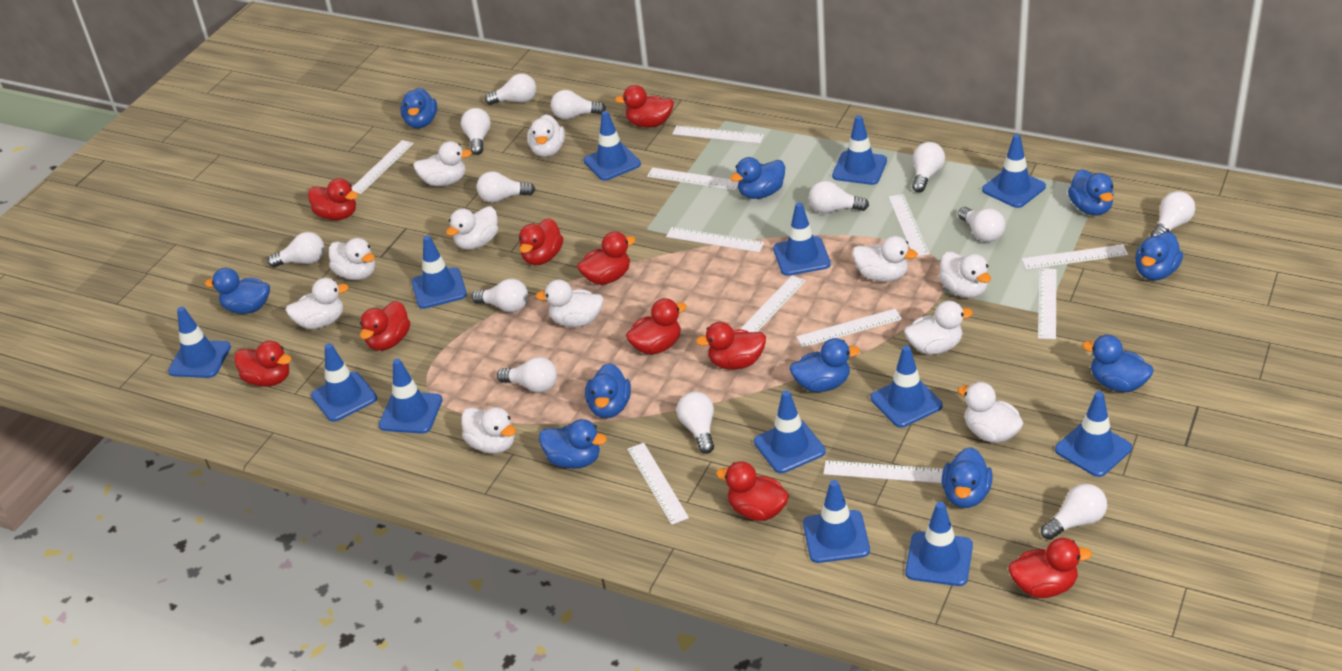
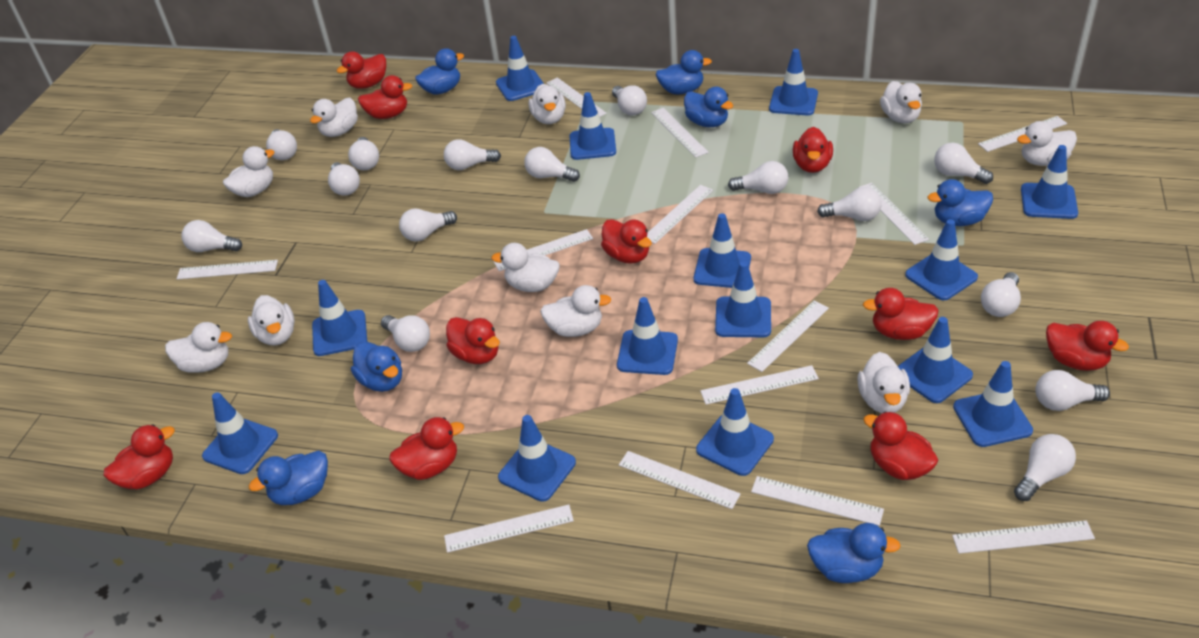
blue duck: 10 -> 7
blue traffic cone: 13 -> 14
white duck: 11 -> 10
white light bulb: 13 -> 15
white ruler: 11 -> 13

